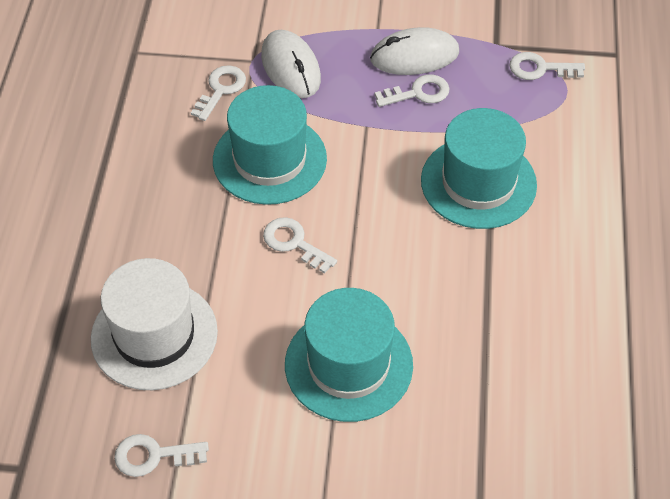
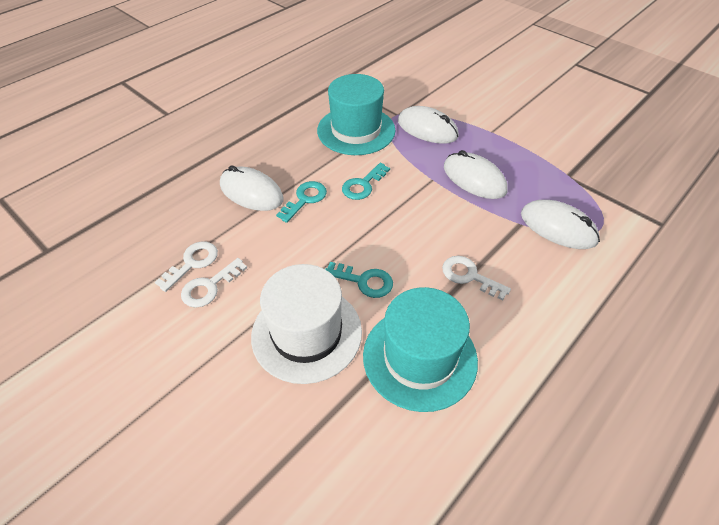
turquoise hat: 3 -> 2
turquoise key: 0 -> 3
white key: 5 -> 3
white mouse: 2 -> 4

